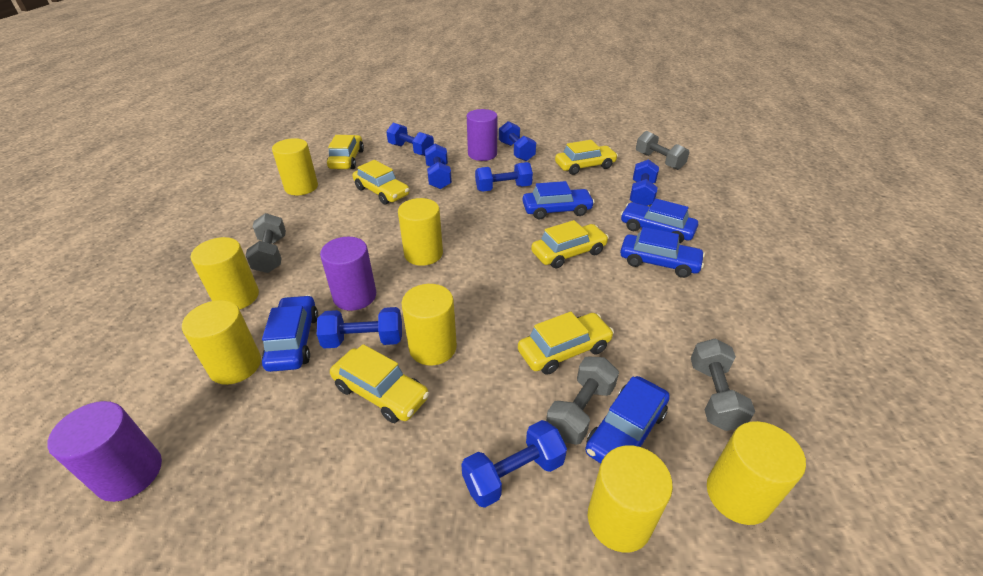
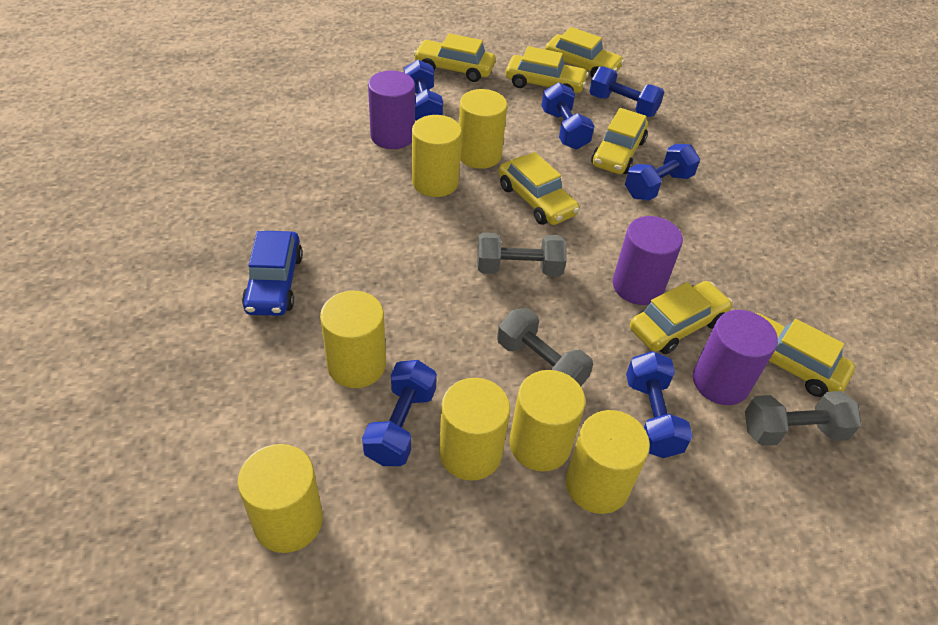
blue car: 5 -> 1
blue dumbbell: 7 -> 6
grey dumbbell: 4 -> 3
yellow car: 6 -> 7

